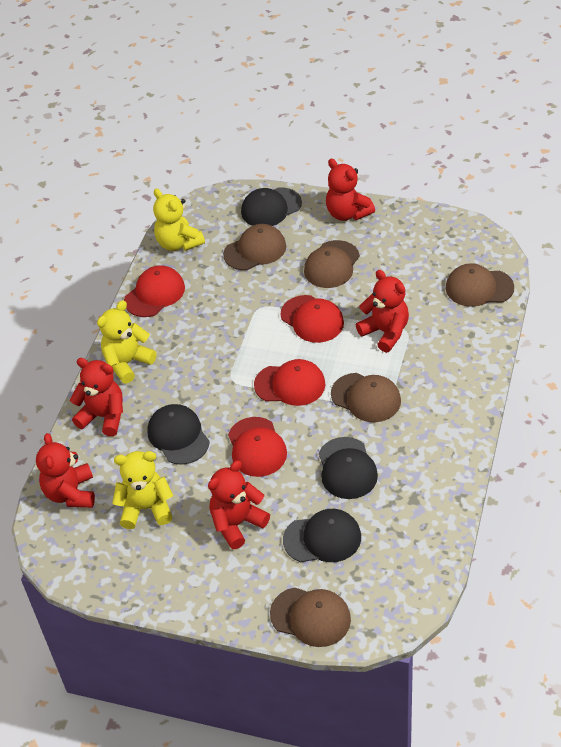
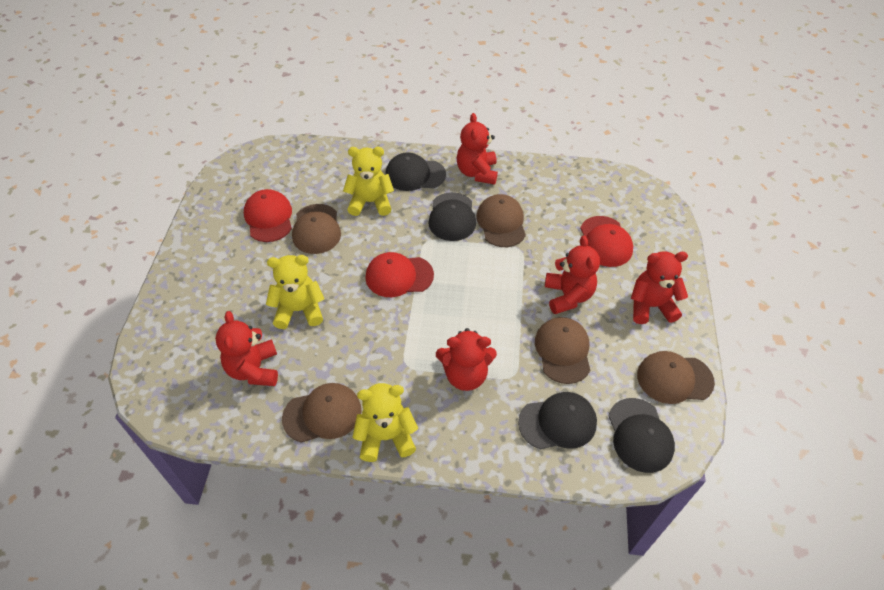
red cap: 4 -> 3

